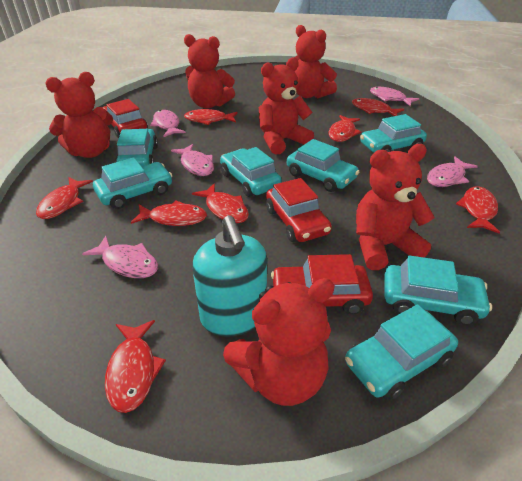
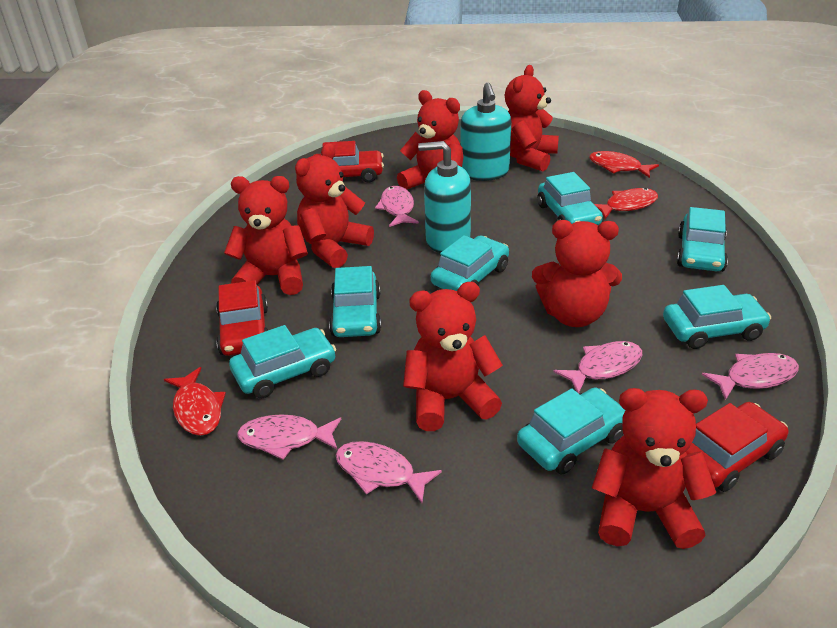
red fish: 8 -> 3
red teddy bear: 6 -> 7
turquoise soap dispenser: 1 -> 2

